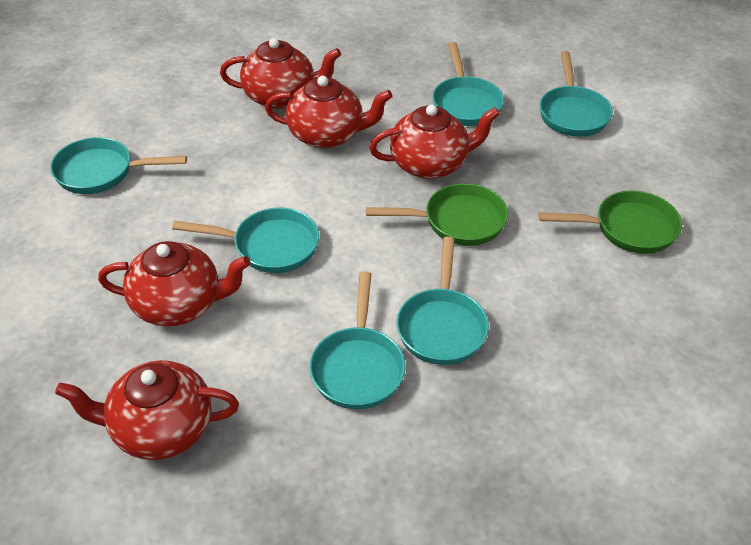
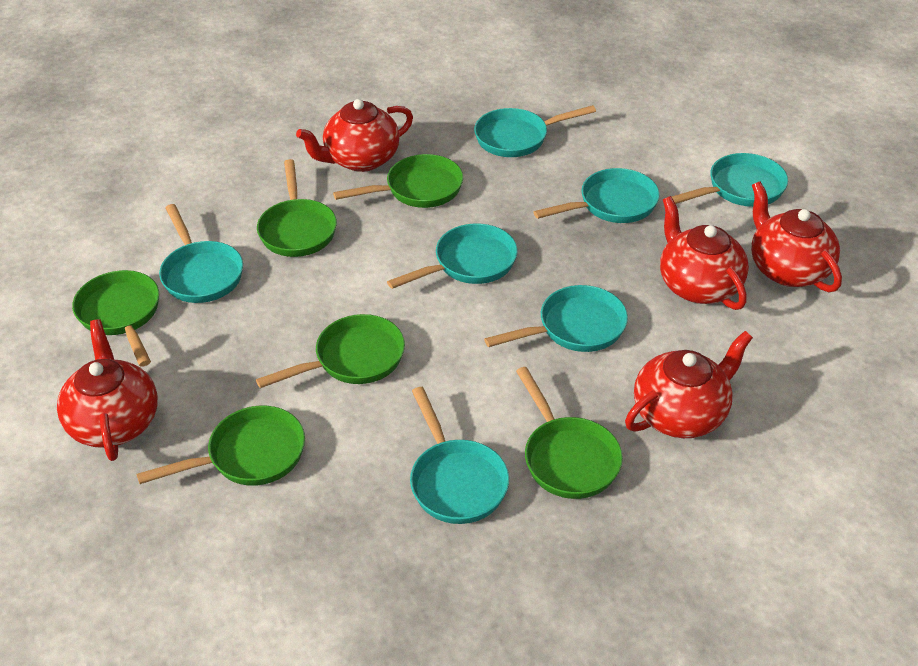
green pan: 2 -> 6
turquoise pan: 6 -> 7

